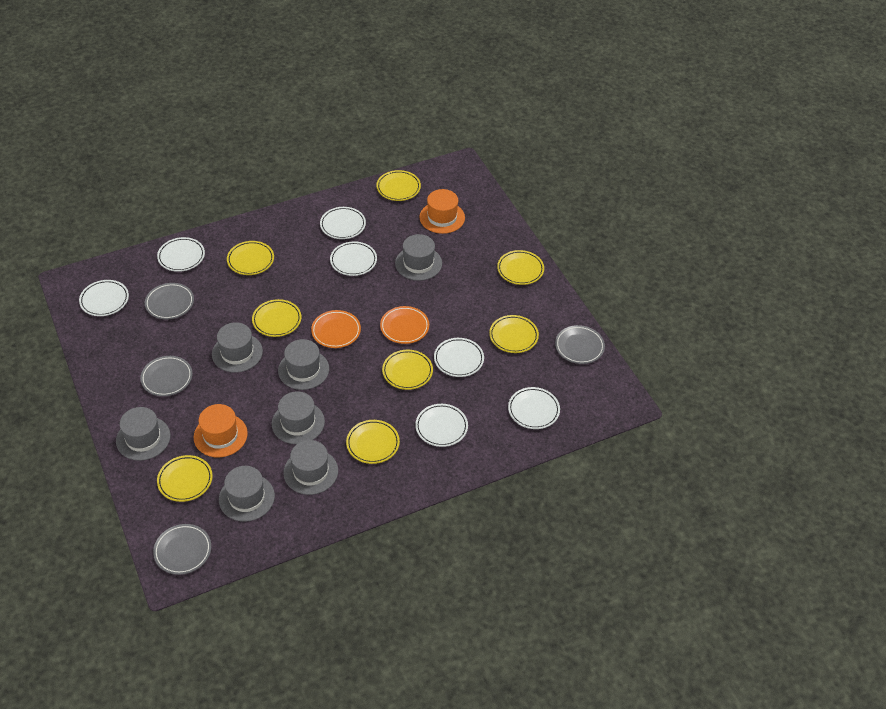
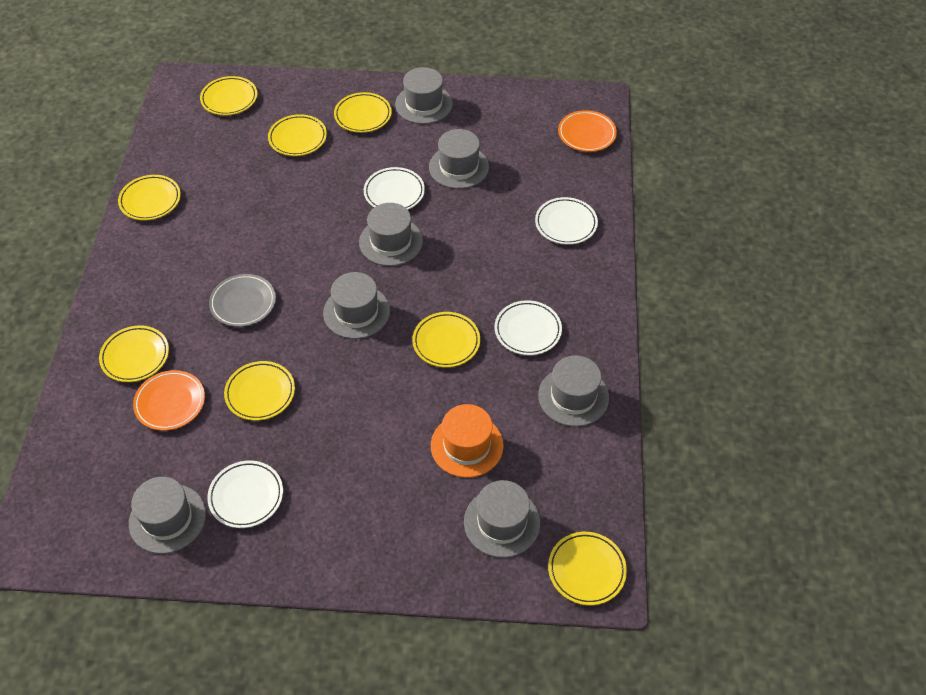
grey plate: 4 -> 1
orange hat: 2 -> 1
white plate: 7 -> 4

